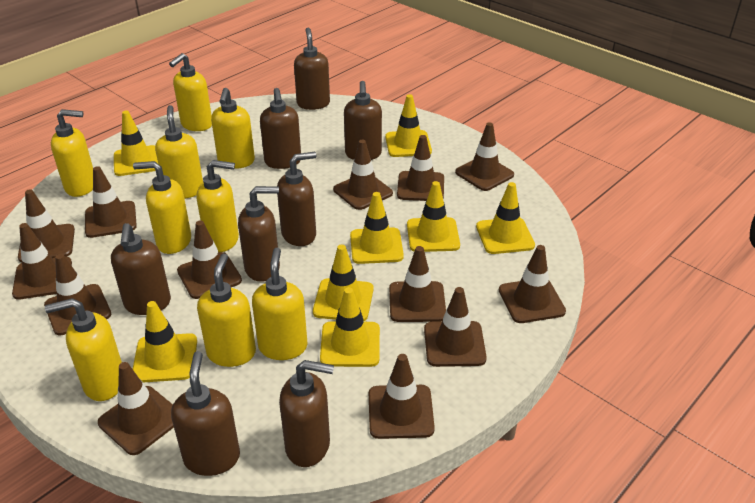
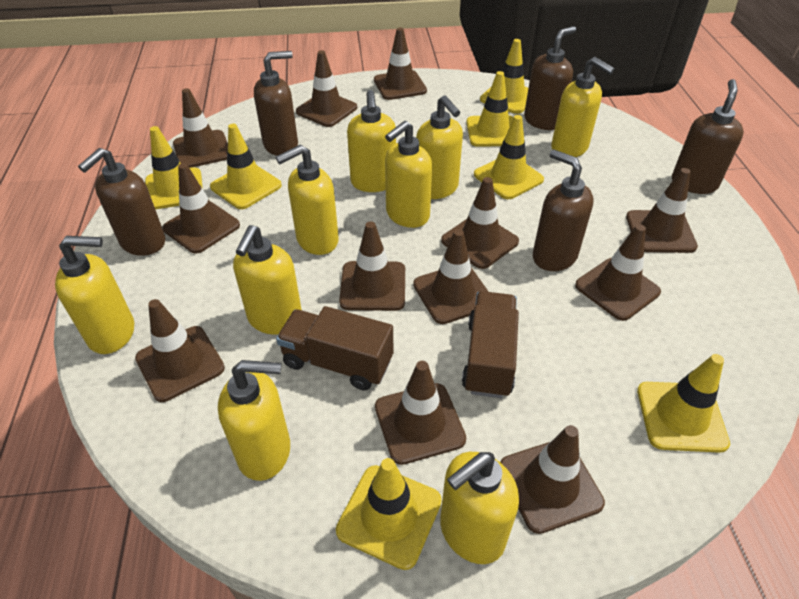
brown soap dispenser: 8 -> 5
brown traffic cone: 13 -> 12
brown truck: 0 -> 2
yellow traffic cone: 8 -> 7

